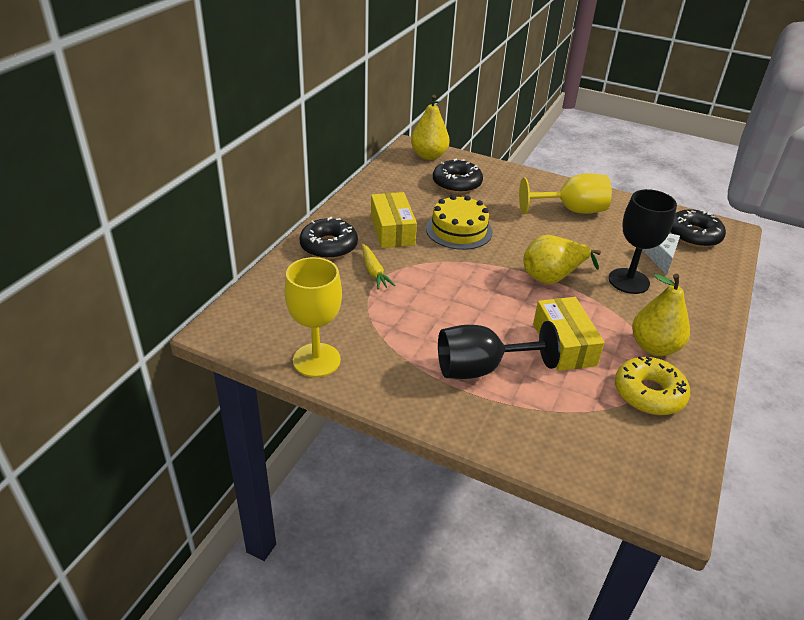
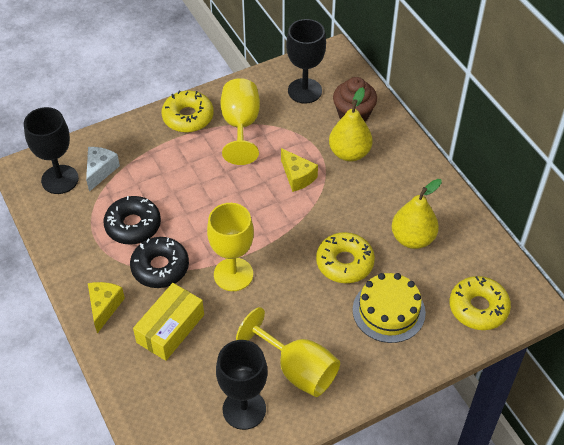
black donut: 3 -> 2
black goblet: 2 -> 3
brown cupcake: 0 -> 1
yellow box: 2 -> 1
yellow carrot: 1 -> 0
yellow cheese: 0 -> 2
yellow donut: 1 -> 3
yellow goblet: 2 -> 3
yellow pear: 3 -> 2

